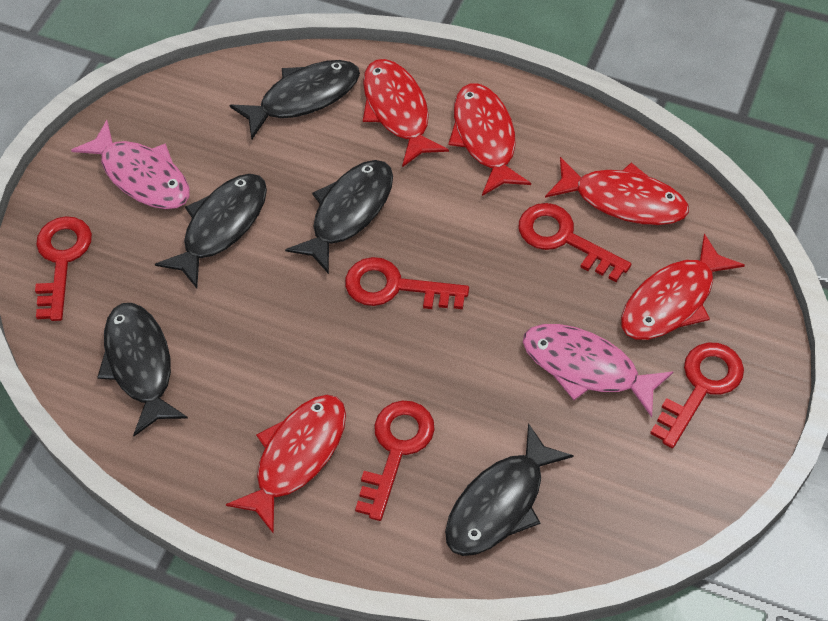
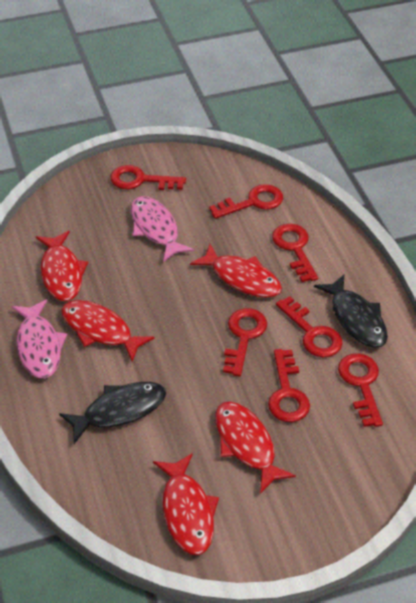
black fish: 5 -> 2
red key: 5 -> 7

